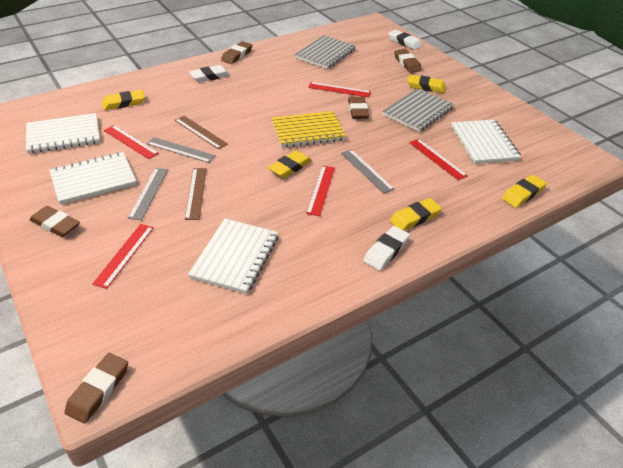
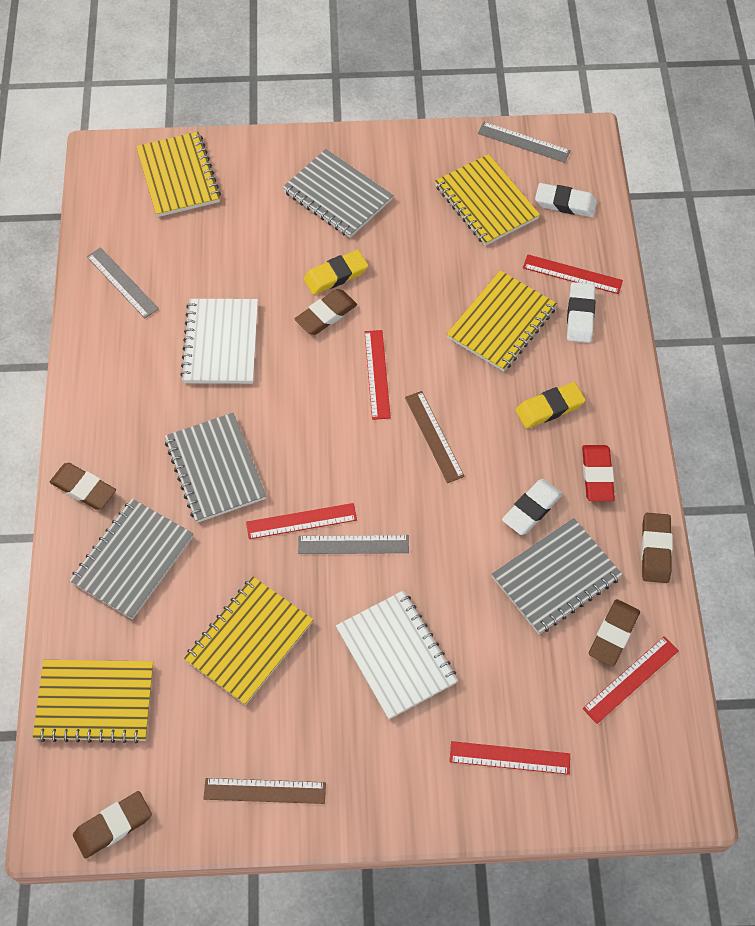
grey notebook: 2 -> 4
red eraser: 0 -> 1
white notebook: 4 -> 2
yellow eraser: 5 -> 2
yellow notebook: 1 -> 5

